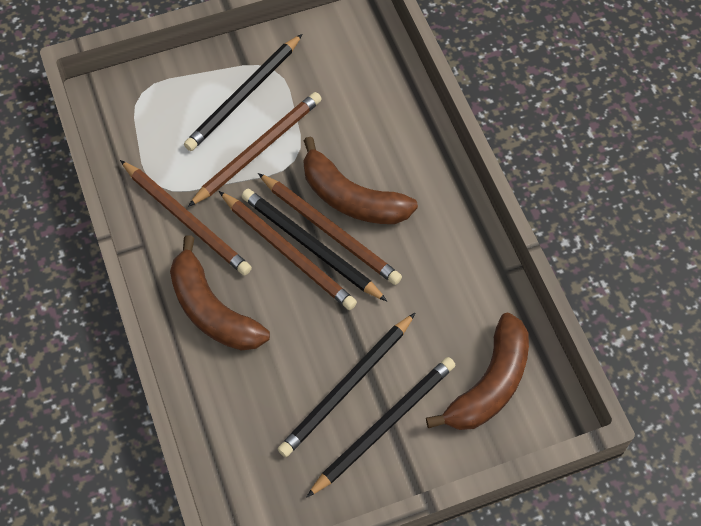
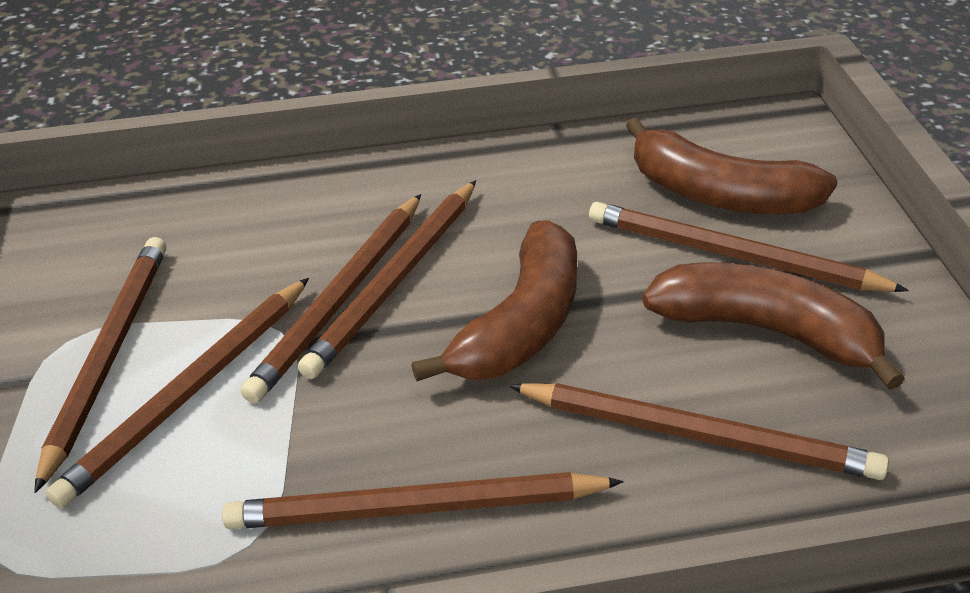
black pencil: 4 -> 0
brown pencil: 4 -> 7

